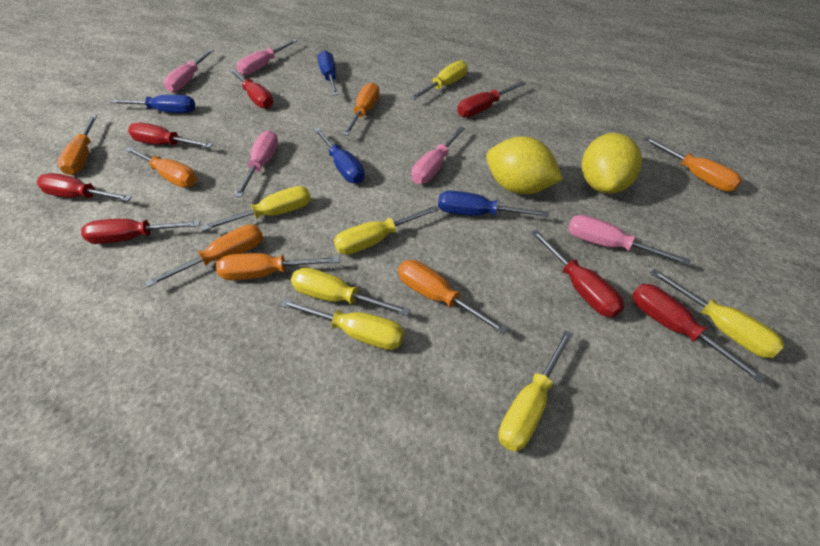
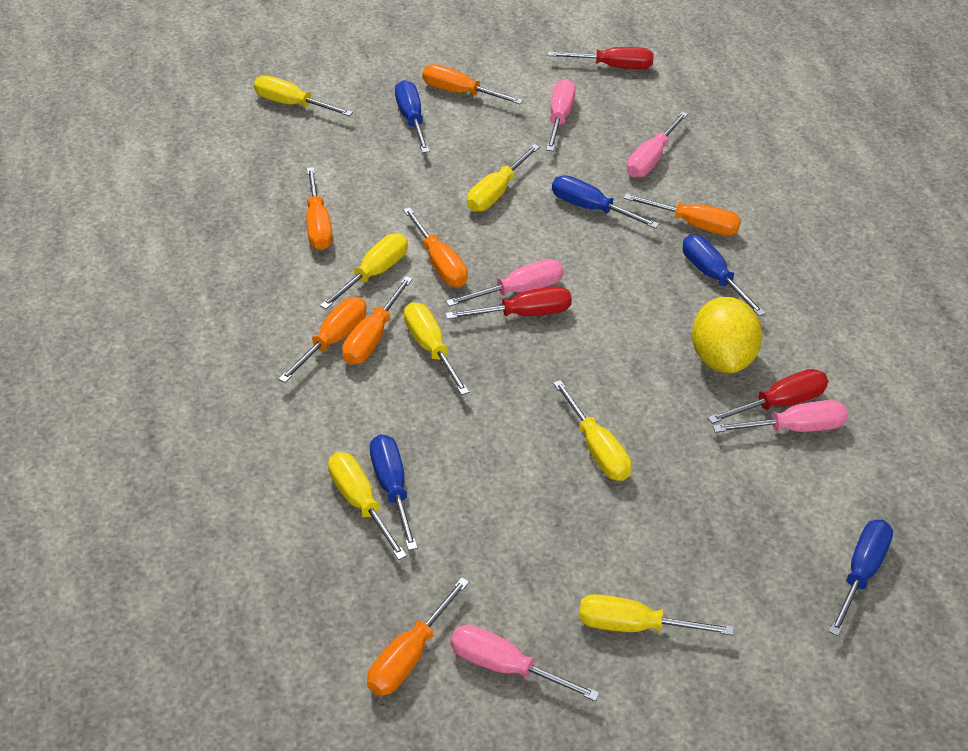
blue screwdriver: 4 -> 5
red screwdriver: 7 -> 3
yellow lemon: 2 -> 1

